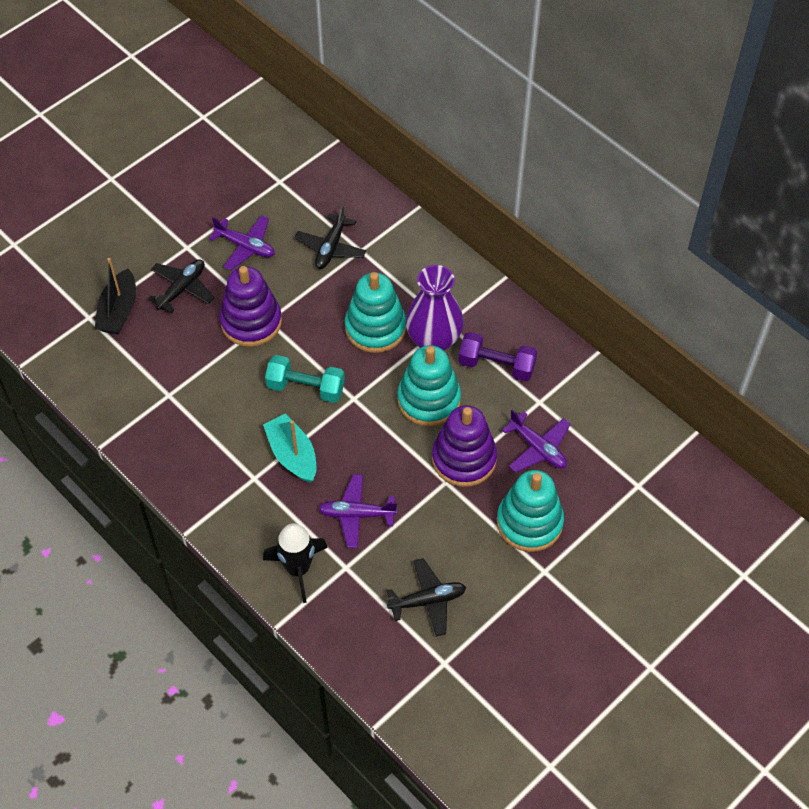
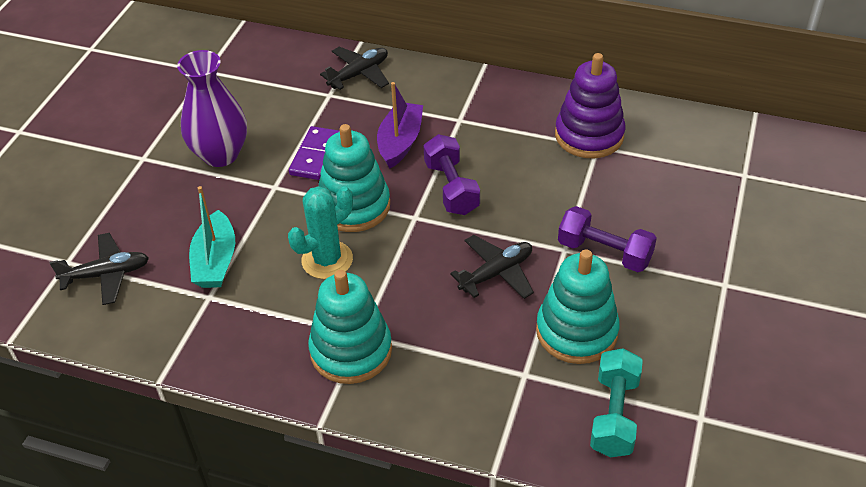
black boat: 1 -> 0
black rocket: 1 -> 0
purple boat: 0 -> 1
purple domino: 0 -> 1
purple dumbbell: 1 -> 2
purple plane: 3 -> 0
purple stacking toy: 2 -> 1
turquoise cactus: 0 -> 1

